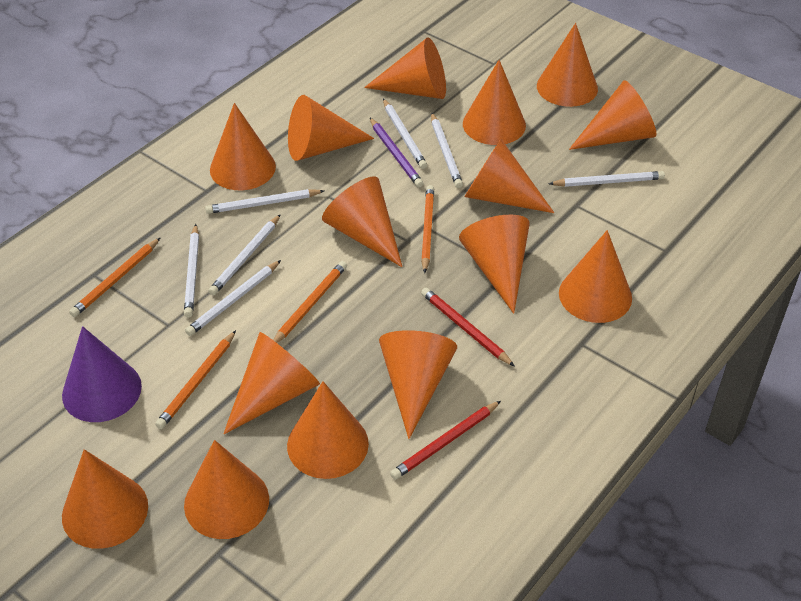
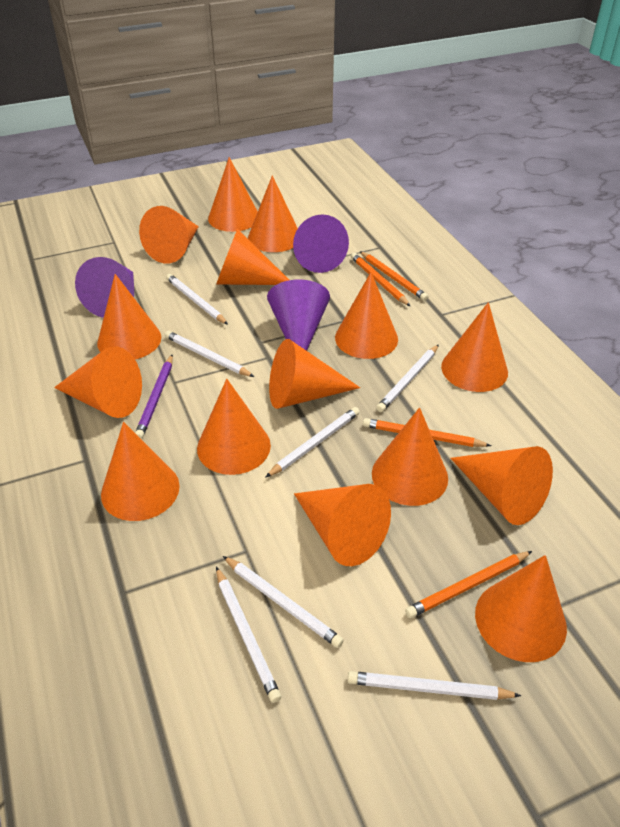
purple cone: 1 -> 3
red pencil: 2 -> 0

